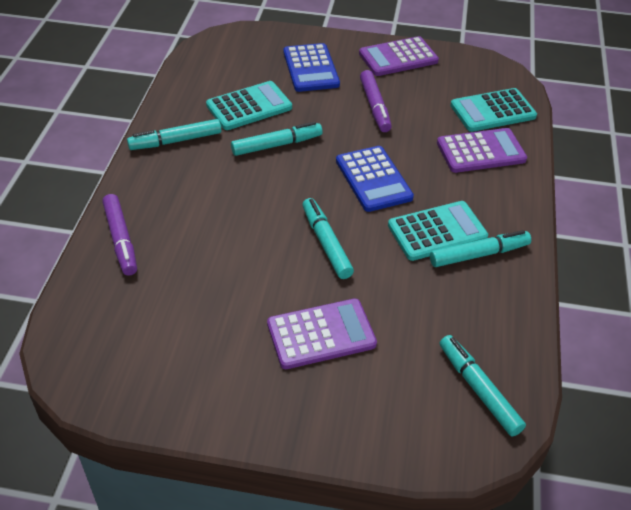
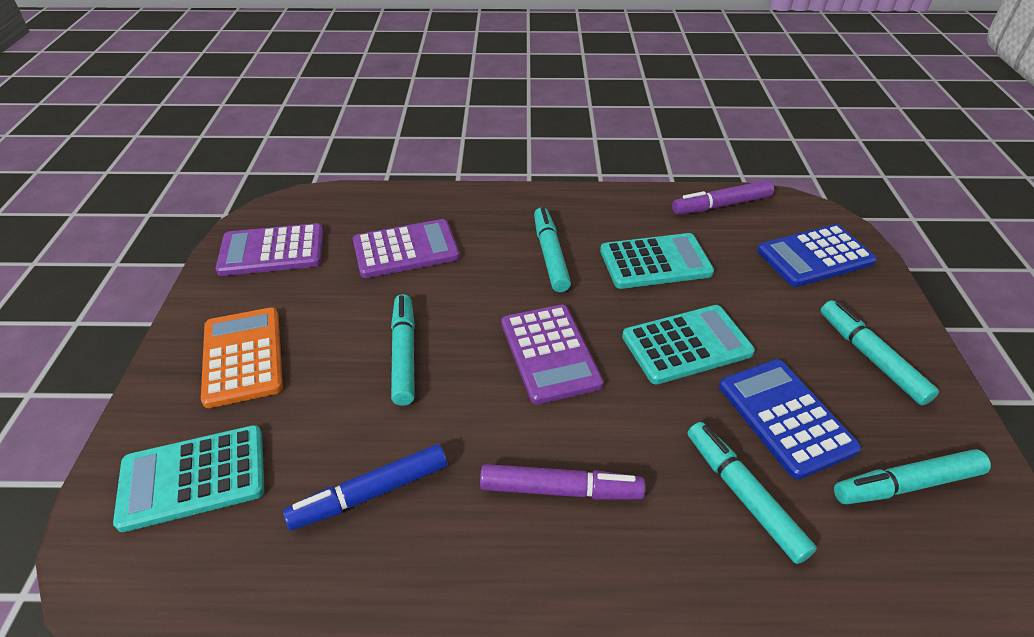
blue marker: 0 -> 1
orange calculator: 0 -> 1

